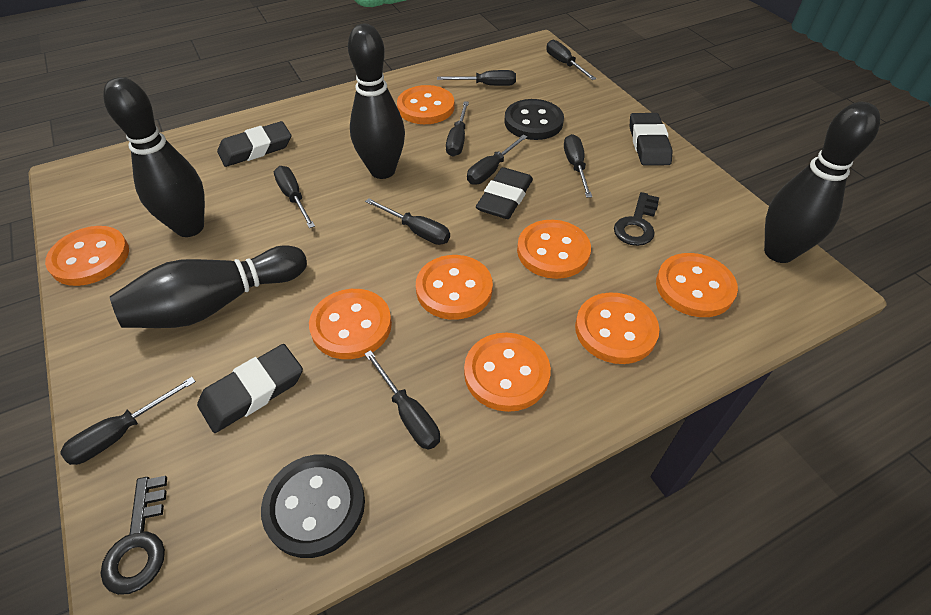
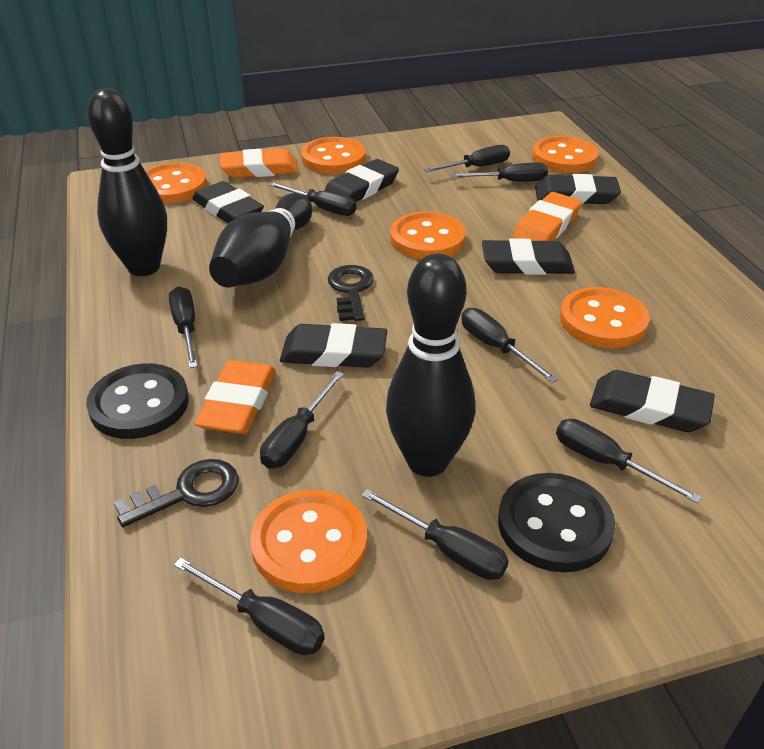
black bowling pin: 4 -> 3
black eraser: 4 -> 6
orange button: 8 -> 6
orange eraser: 0 -> 3

